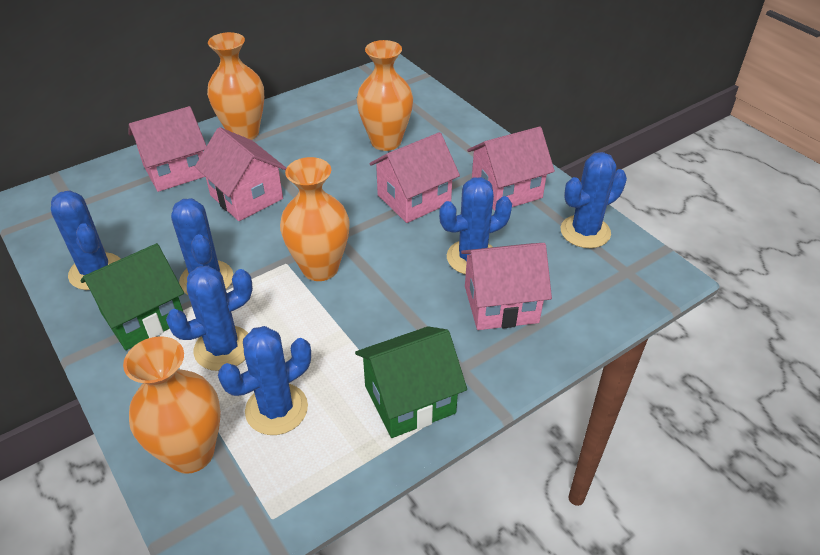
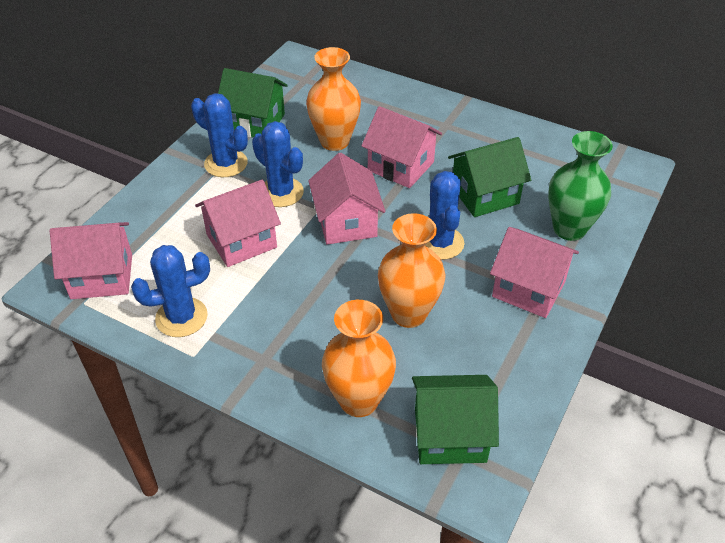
blue cactus: 6 -> 4
green house: 2 -> 3
green vase: 0 -> 1
orange vase: 4 -> 3

